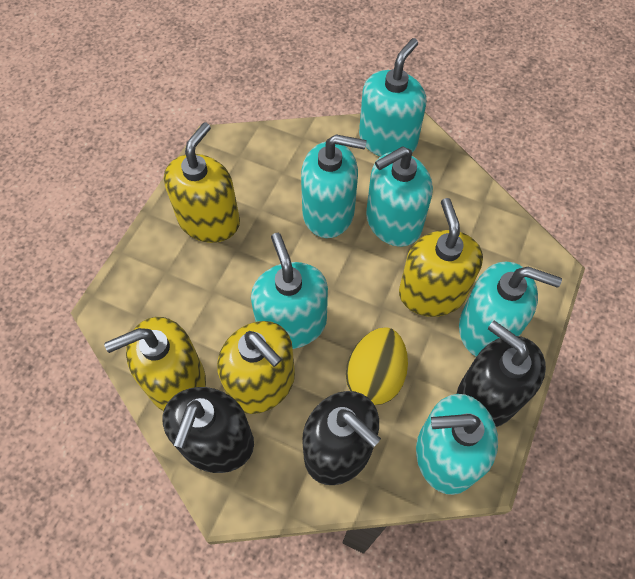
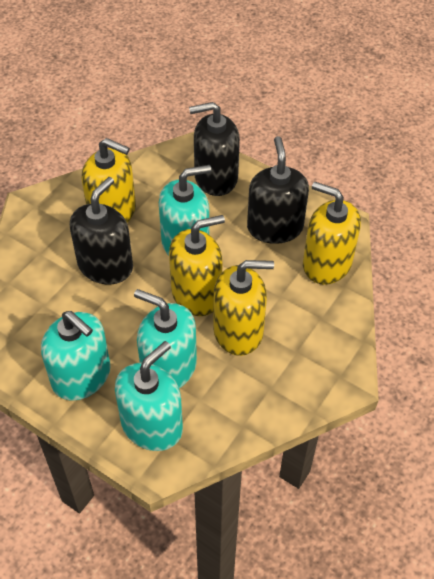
turquoise soap dispenser: 6 -> 4
yellow egg: 1 -> 0

